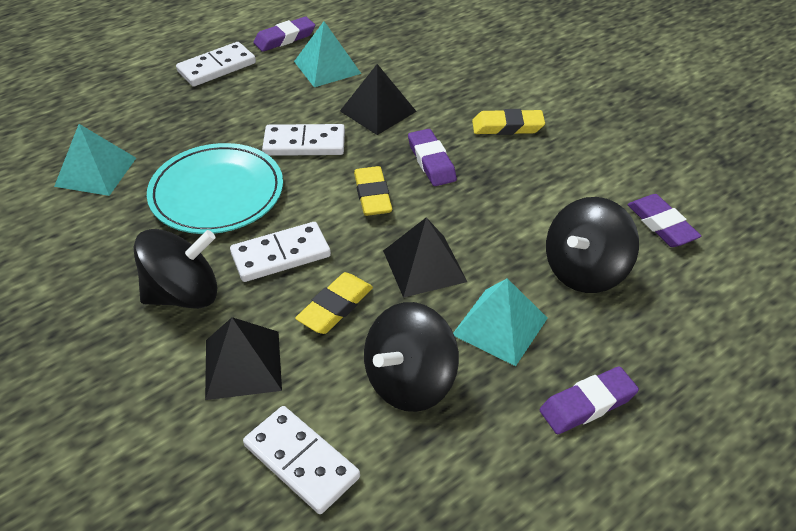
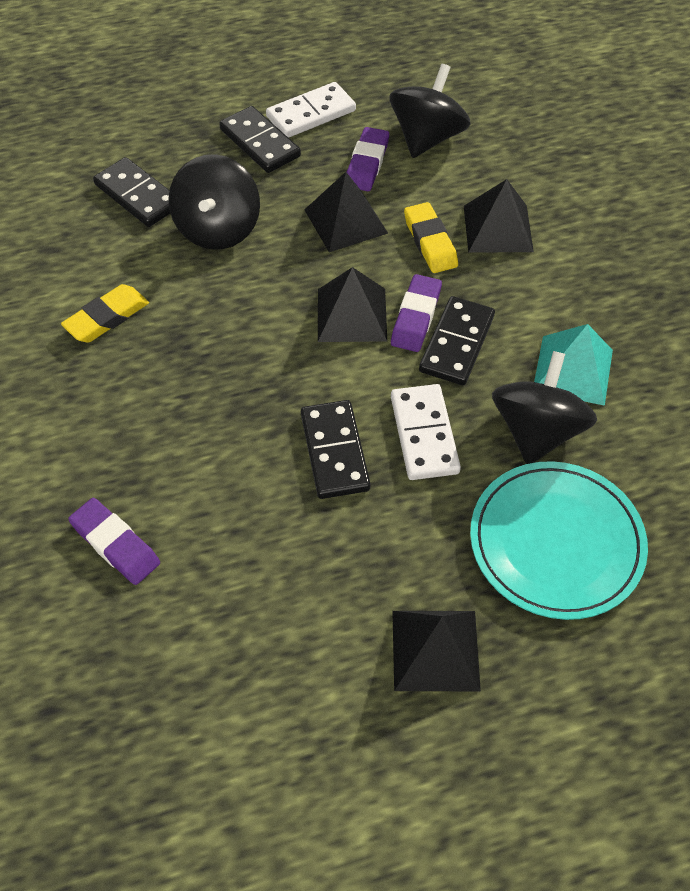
black domino: 0 -> 4
black pyramid: 3 -> 4
purple eraser: 4 -> 3
turquoise pyramid: 3 -> 1
white domino: 4 -> 2
yellow eraser: 3 -> 2

